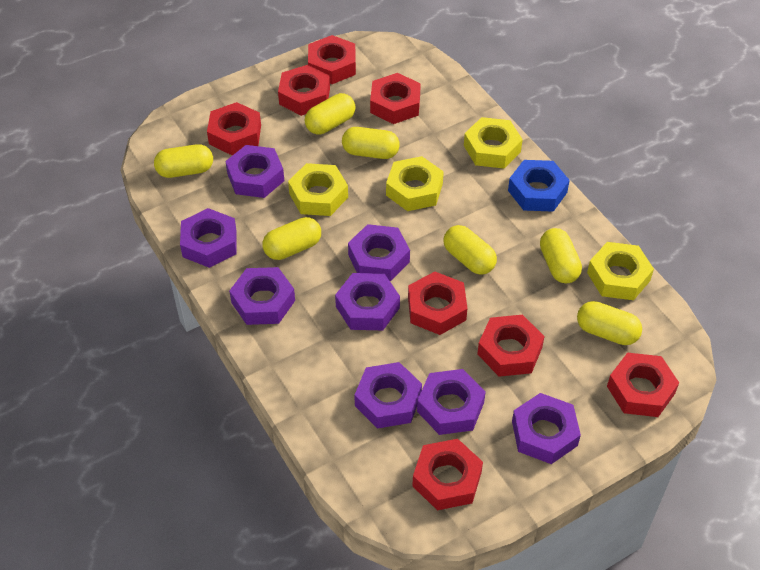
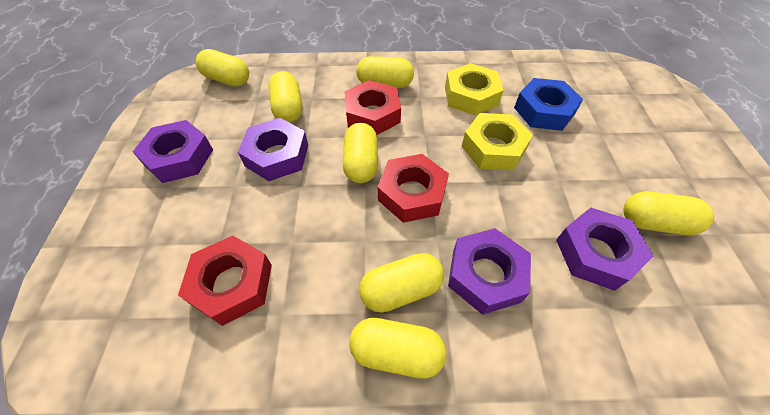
purple nut: 8 -> 4
red nut: 8 -> 3
yellow nut: 4 -> 2

